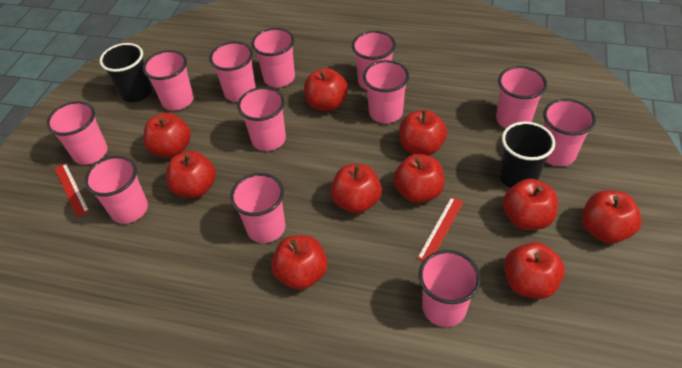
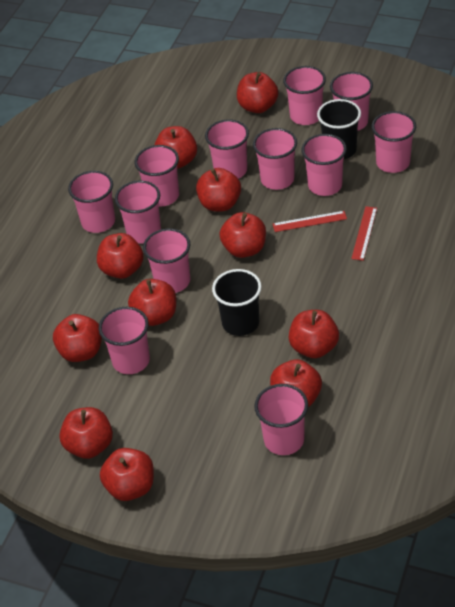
red apple: 10 -> 11

